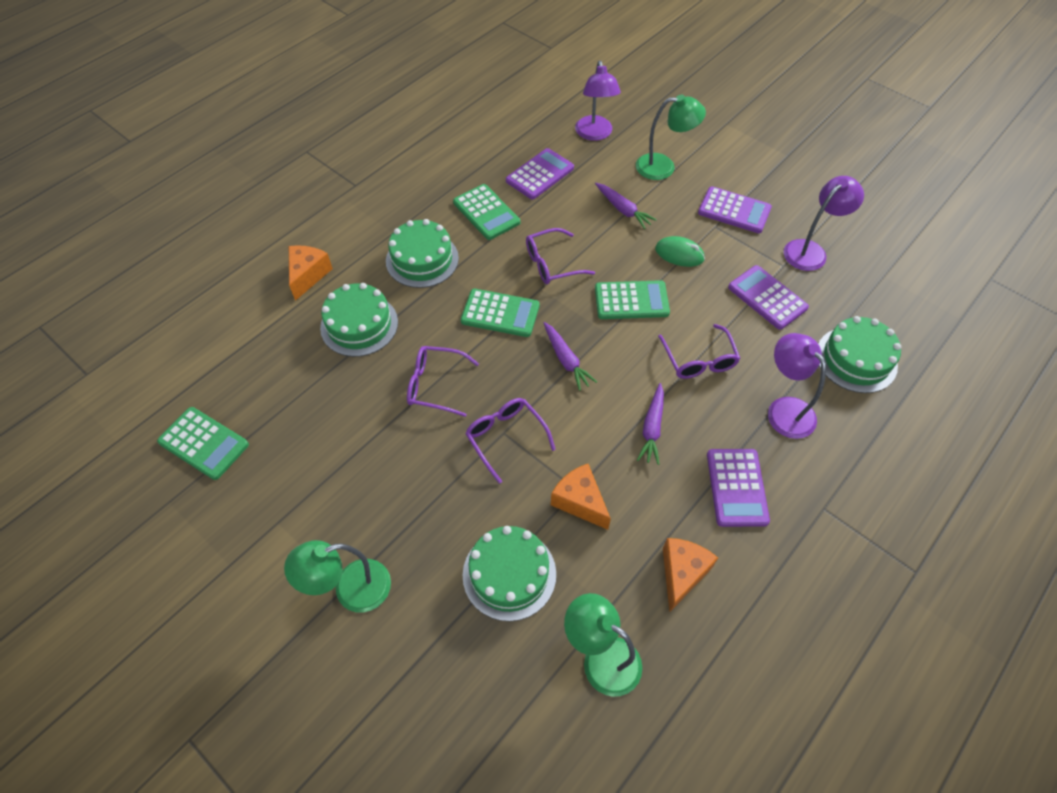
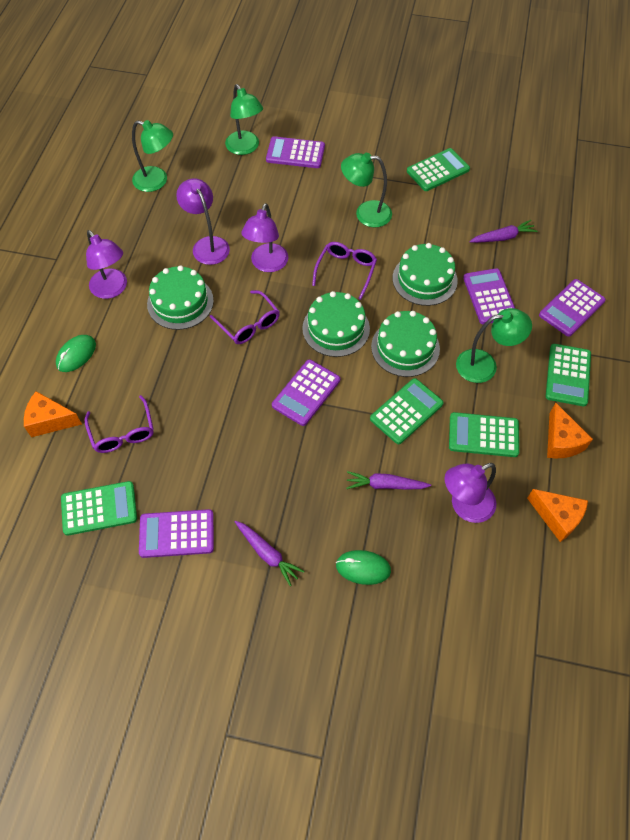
green calculator: 4 -> 5
green lamp: 3 -> 4
green mouse: 1 -> 2
purple calculator: 4 -> 5
purple glasses: 4 -> 3
purple lamp: 3 -> 4

